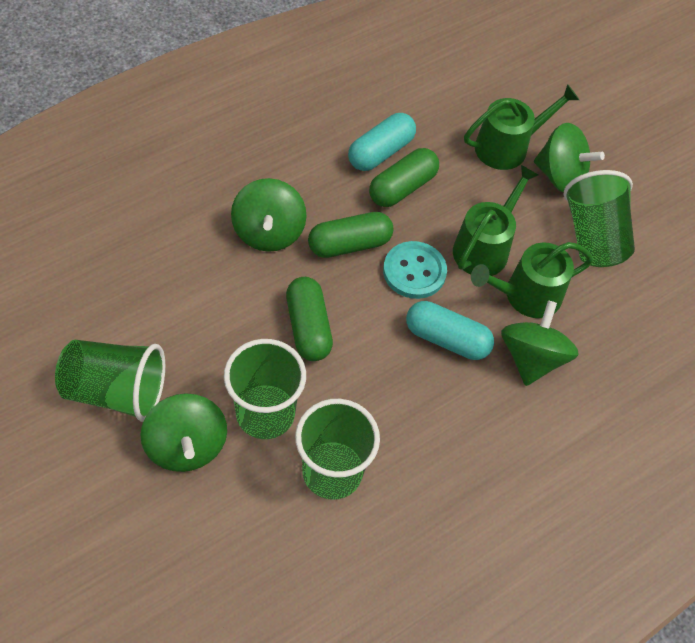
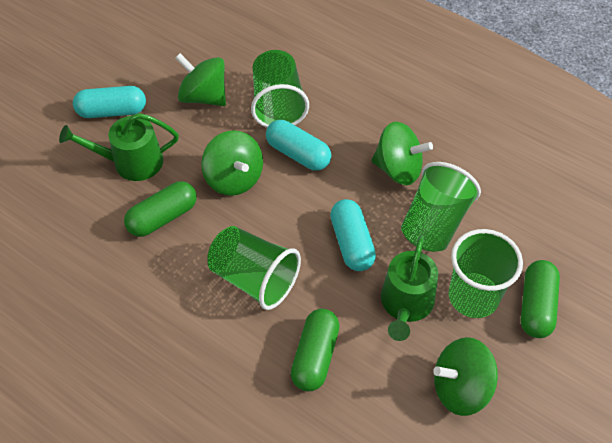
green watering can: 3 -> 2
turquoise button: 1 -> 0
turquoise capsule: 2 -> 3

